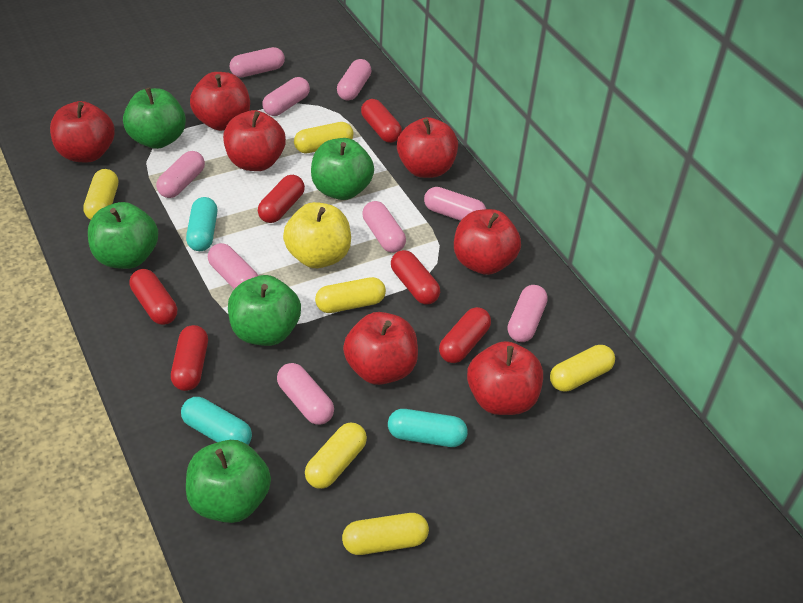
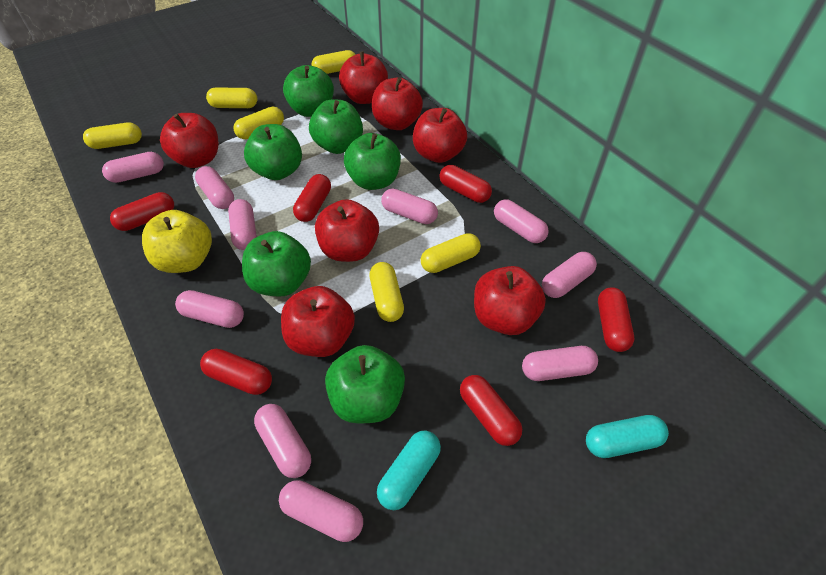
green apple: 5 -> 6
pink capsule: 9 -> 10
turquoise capsule: 3 -> 2

